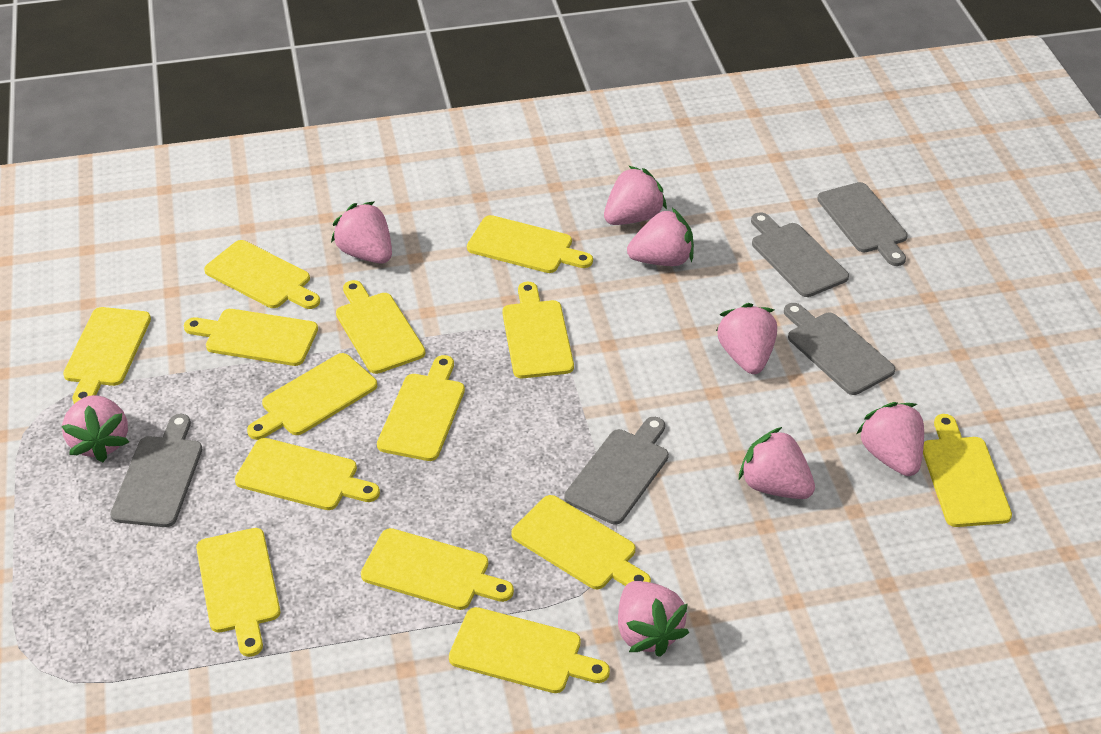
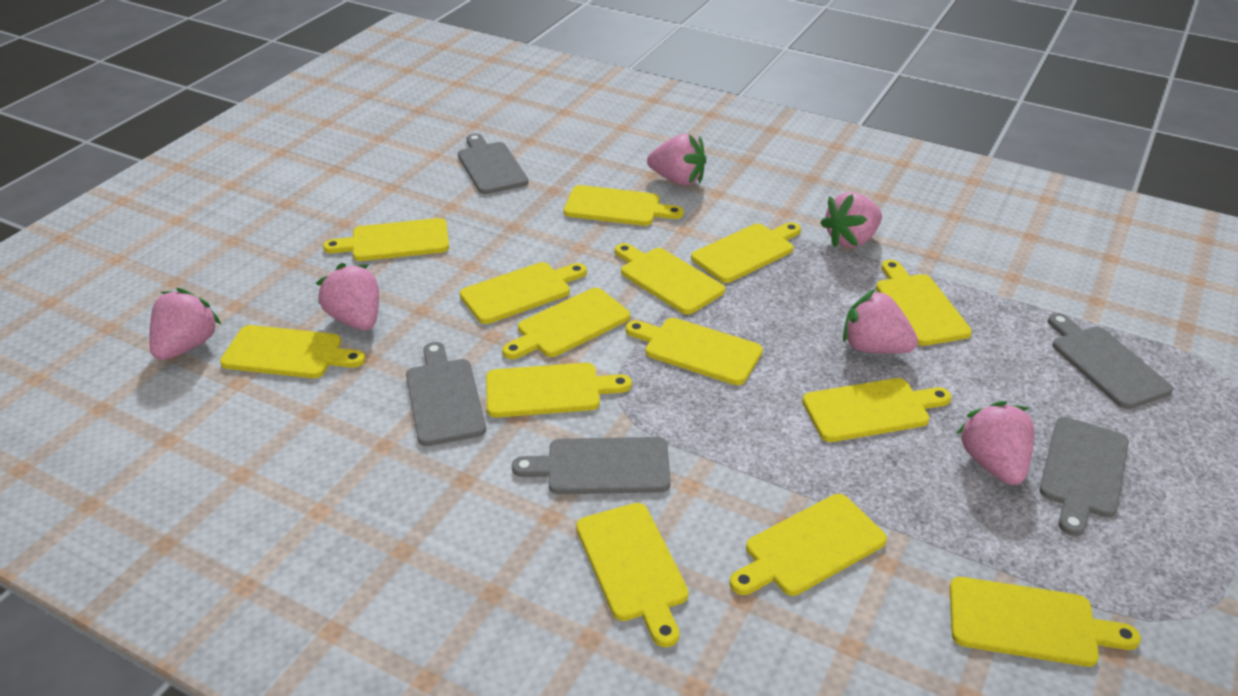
pink strawberry: 8 -> 6

